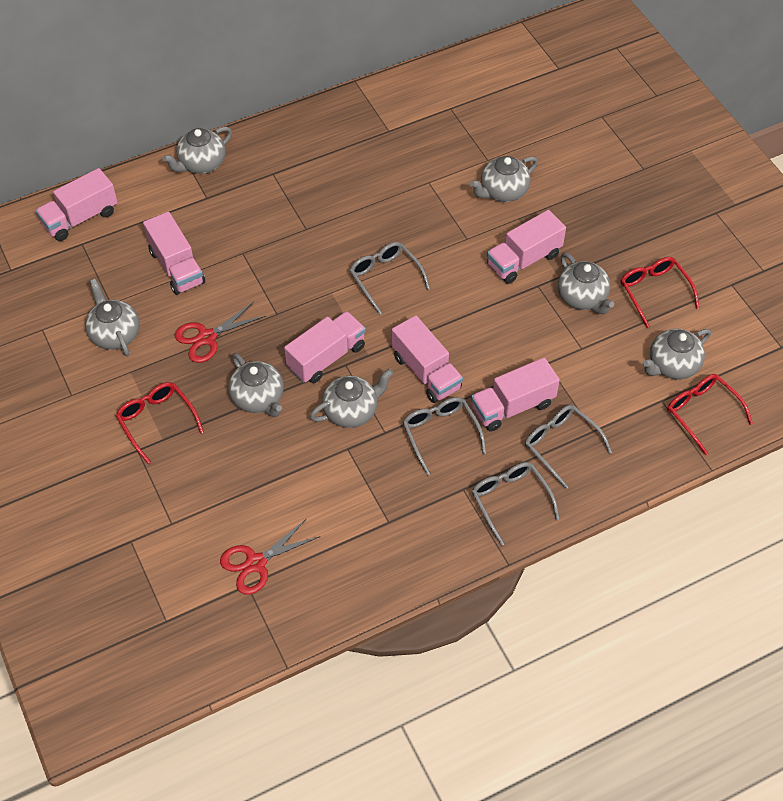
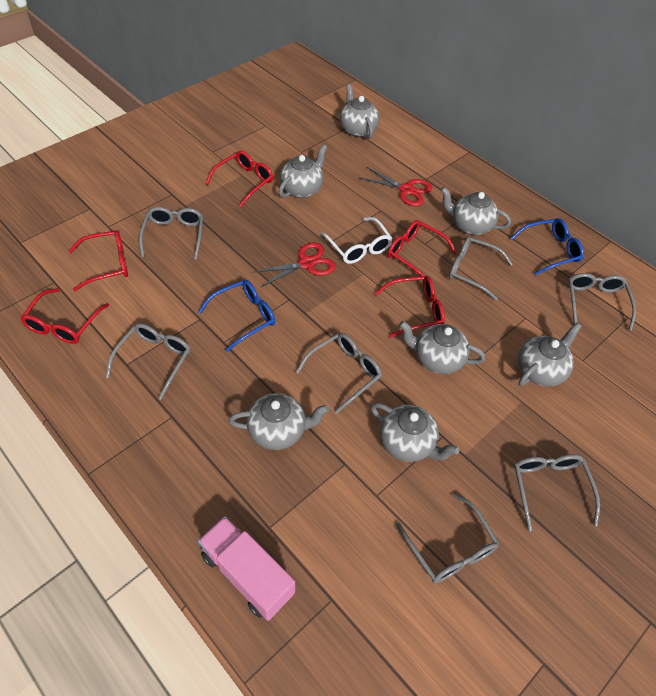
blue glasses: 0 -> 2
grey glasses: 4 -> 7
pink truck: 6 -> 1
red glasses: 3 -> 5
white glasses: 0 -> 1

